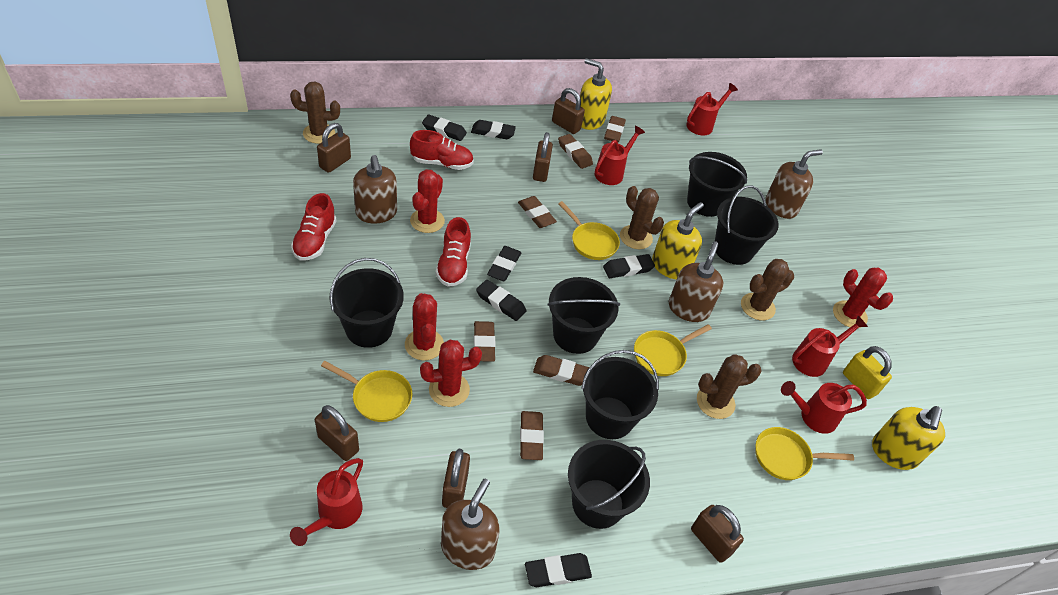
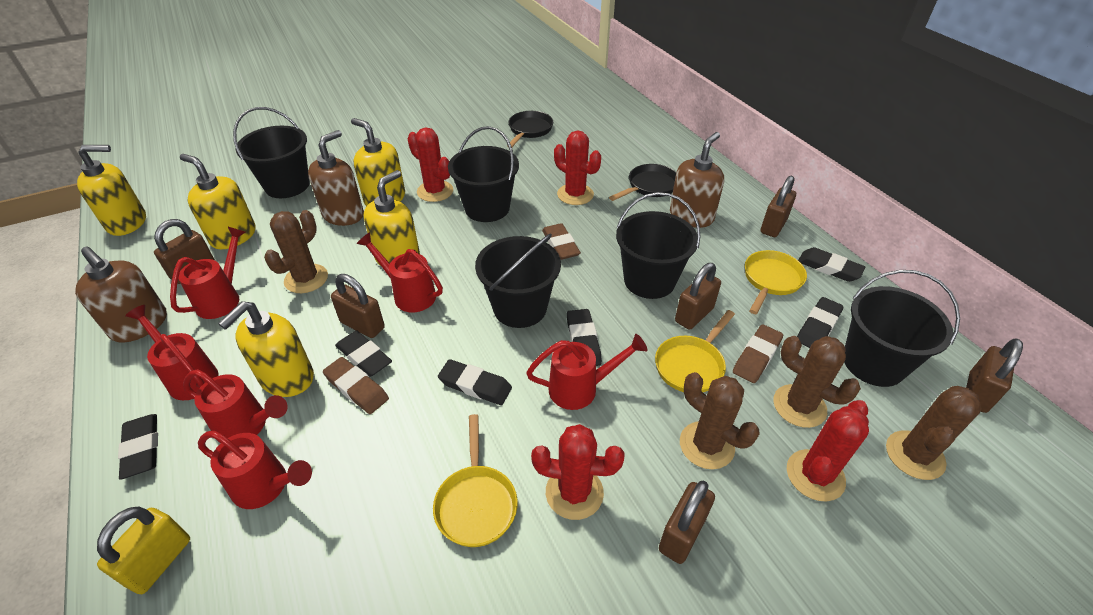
black bucket: 6 -> 5
black pan: 0 -> 2
brown eraser: 6 -> 3
brown soap dispenser: 4 -> 3
red shoe: 3 -> 0
red watering can: 5 -> 6
yellow pan: 4 -> 3
yellow soap dispenser: 3 -> 5

